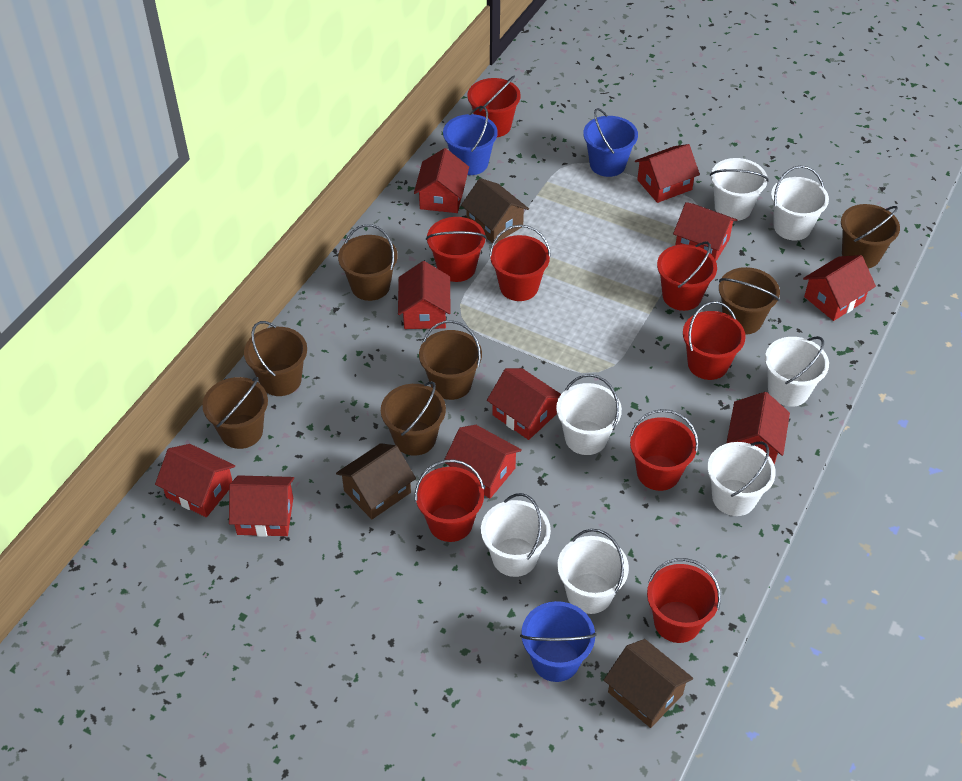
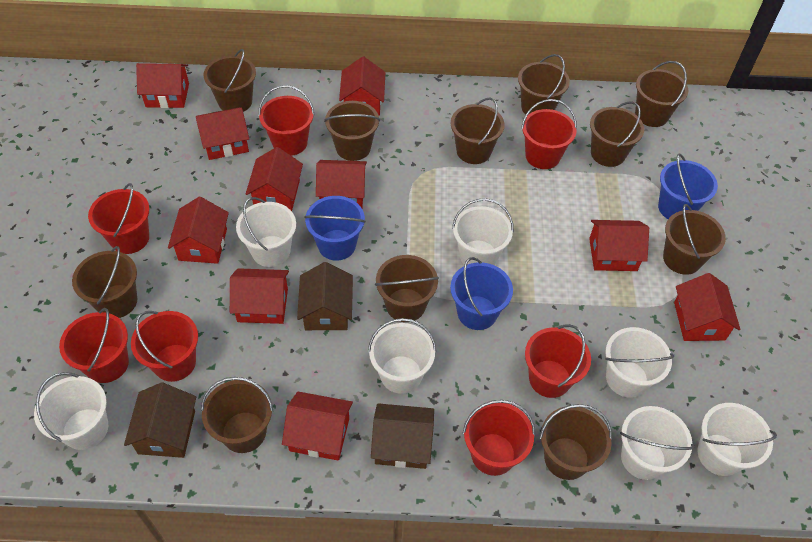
brown bucket: 7 -> 11
red bucket: 8 -> 7

